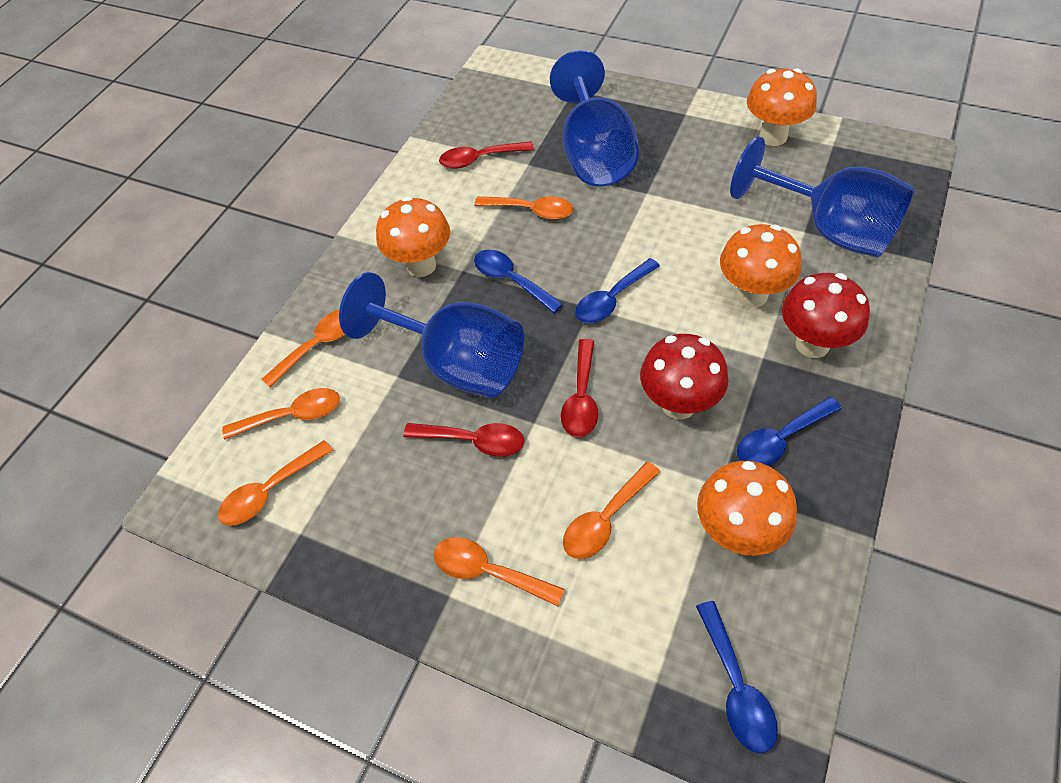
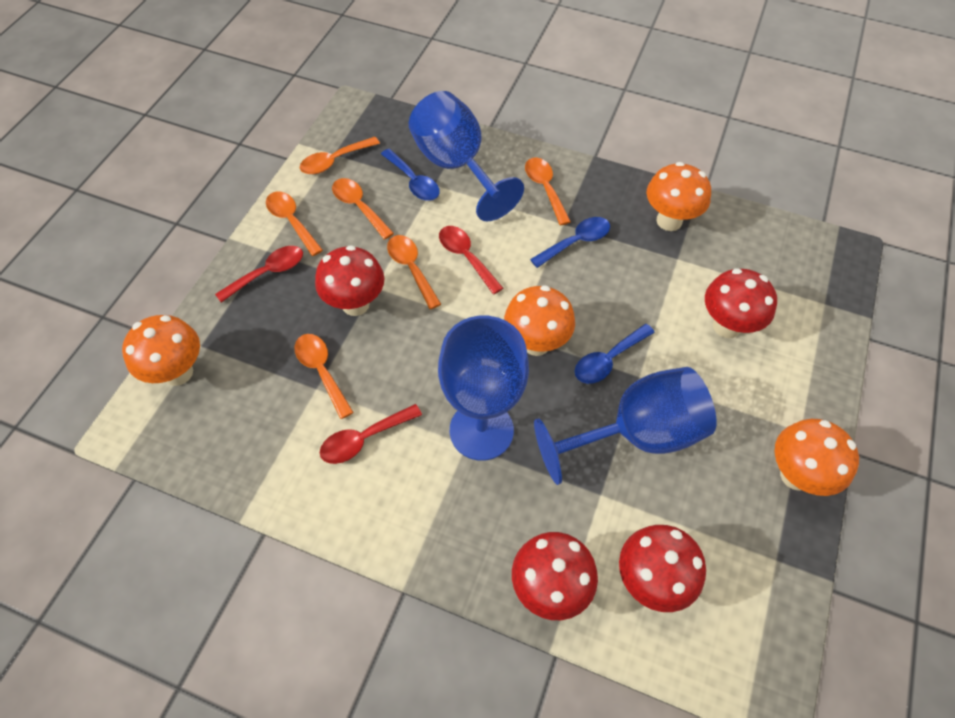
blue spoon: 4 -> 3
red mushroom: 2 -> 4

